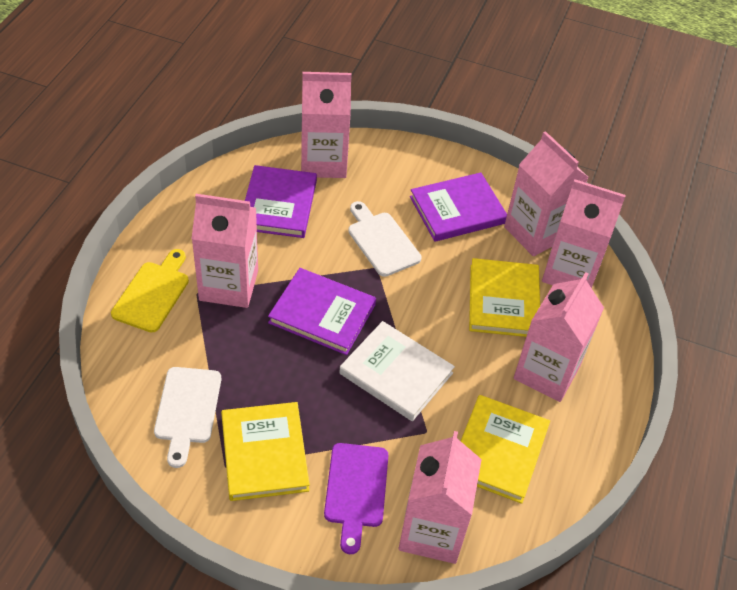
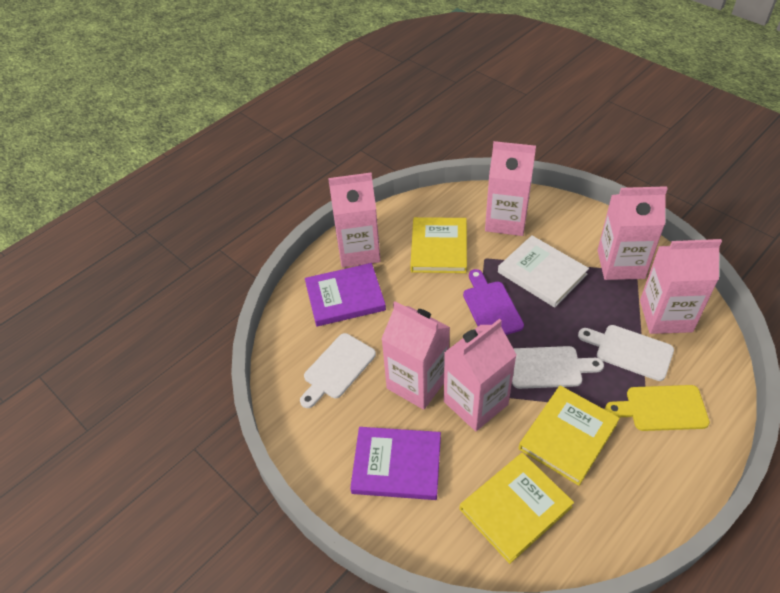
purple book: 3 -> 2
white cutting board: 2 -> 3

